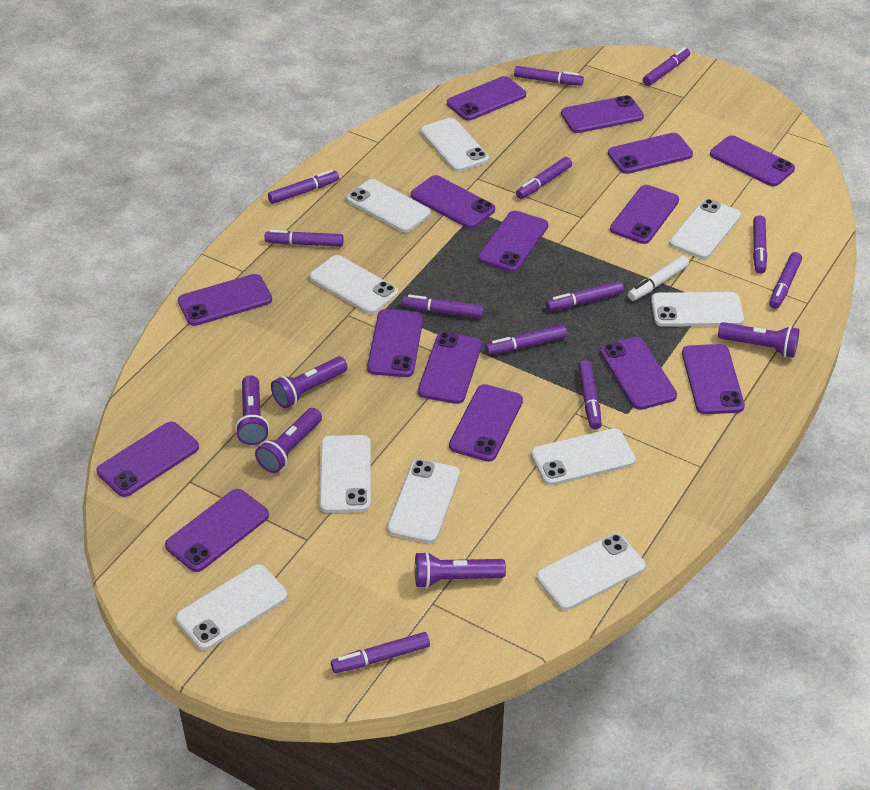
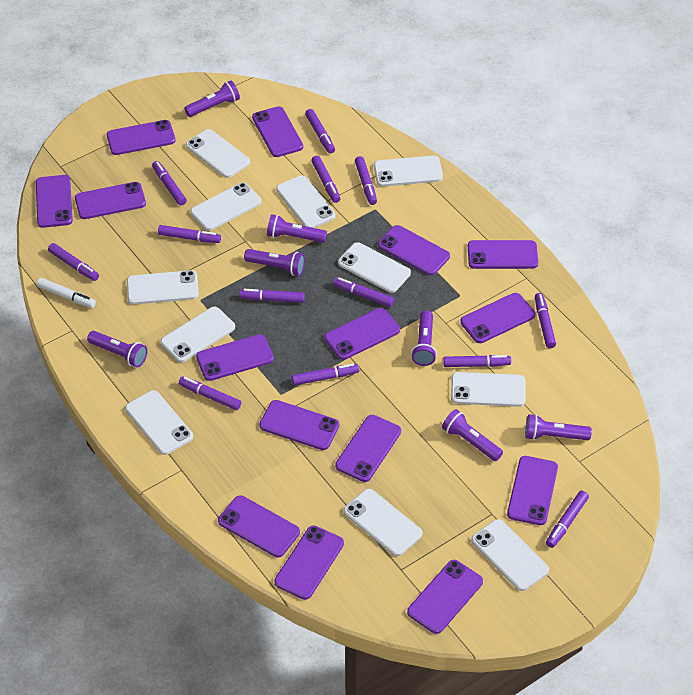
purple flashlight: 5 -> 7
purple marker: 12 -> 13
white phone: 10 -> 11

